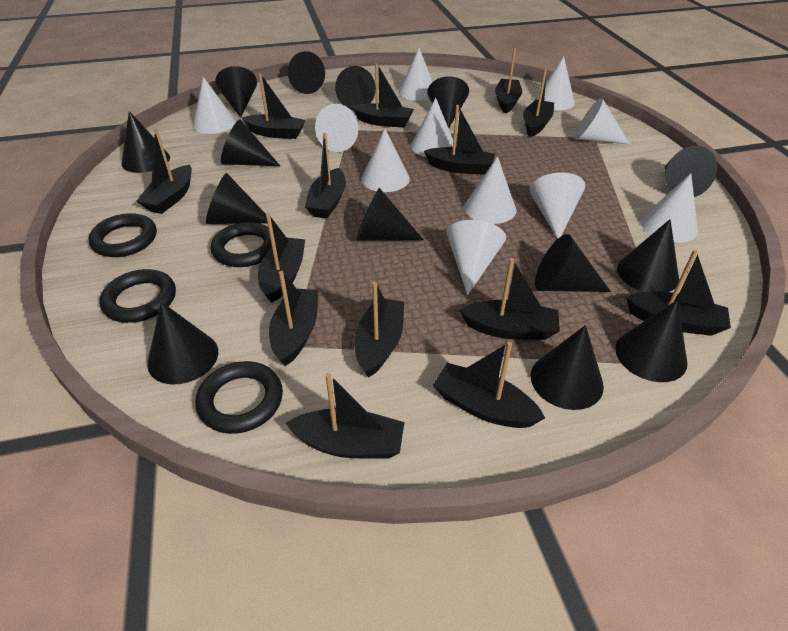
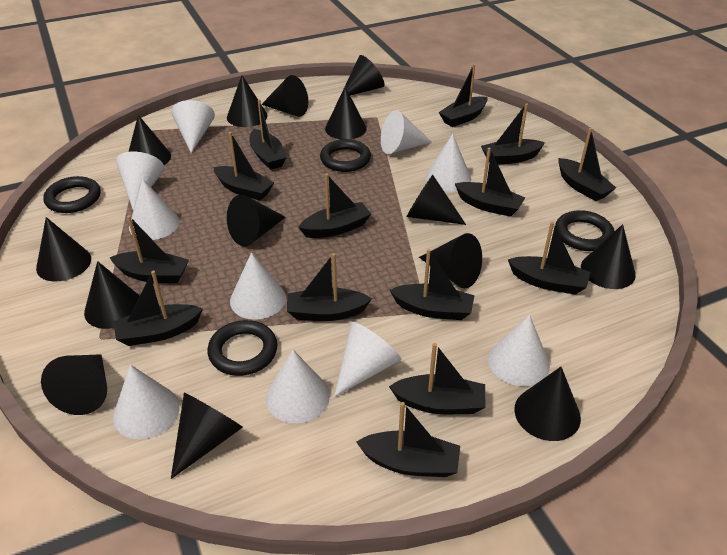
white cone: 11 -> 10

